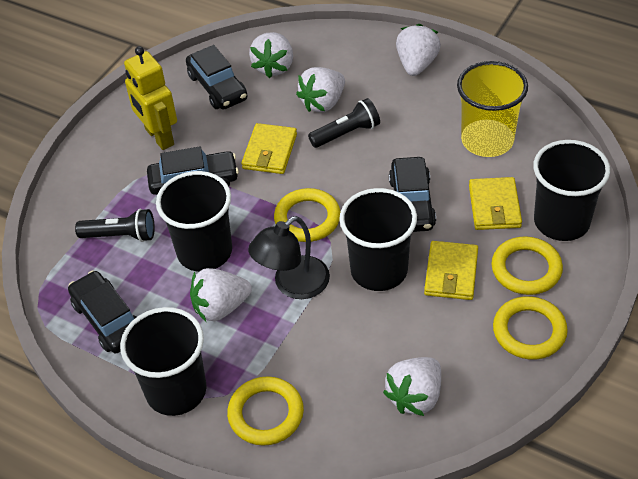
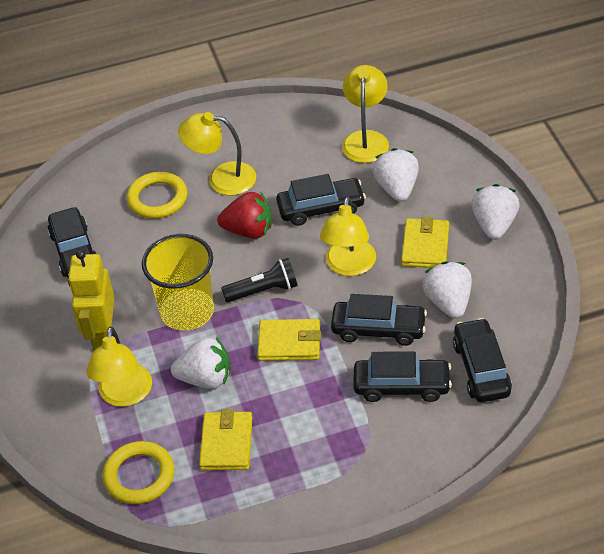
black car: 4 -> 5
black cup: 4 -> 0
black flashlight: 2 -> 1
black lamp: 1 -> 0
red strawberry: 0 -> 1
white strawberry: 5 -> 4
yellow lamp: 0 -> 4
yellow ring: 4 -> 2

